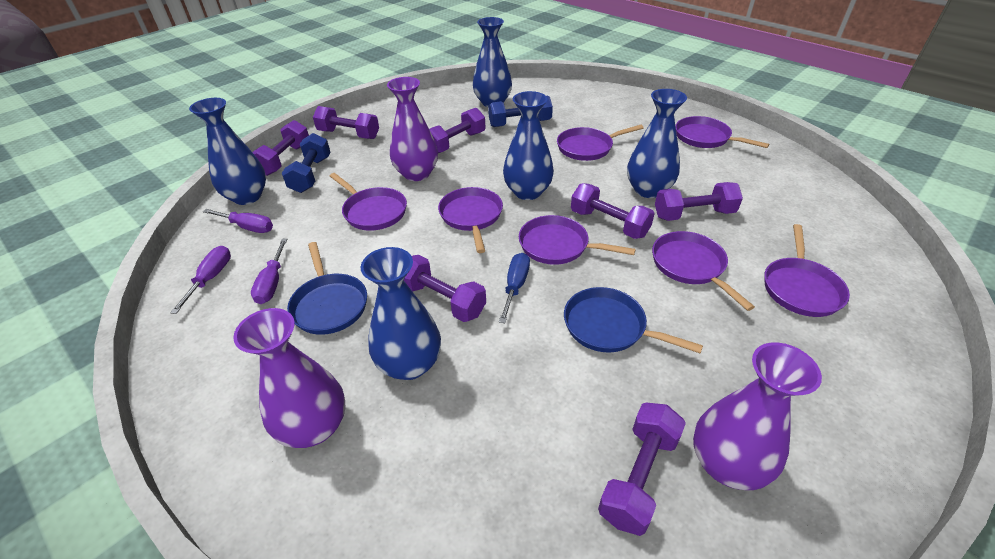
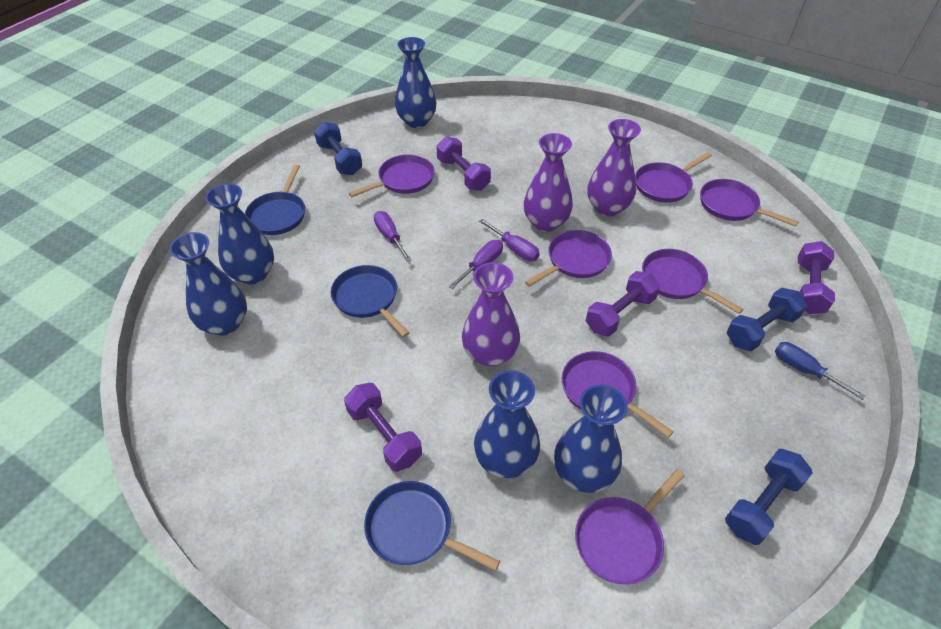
blue dumbbell: 2 -> 3
blue pan: 2 -> 3
purple dumbbell: 7 -> 4

